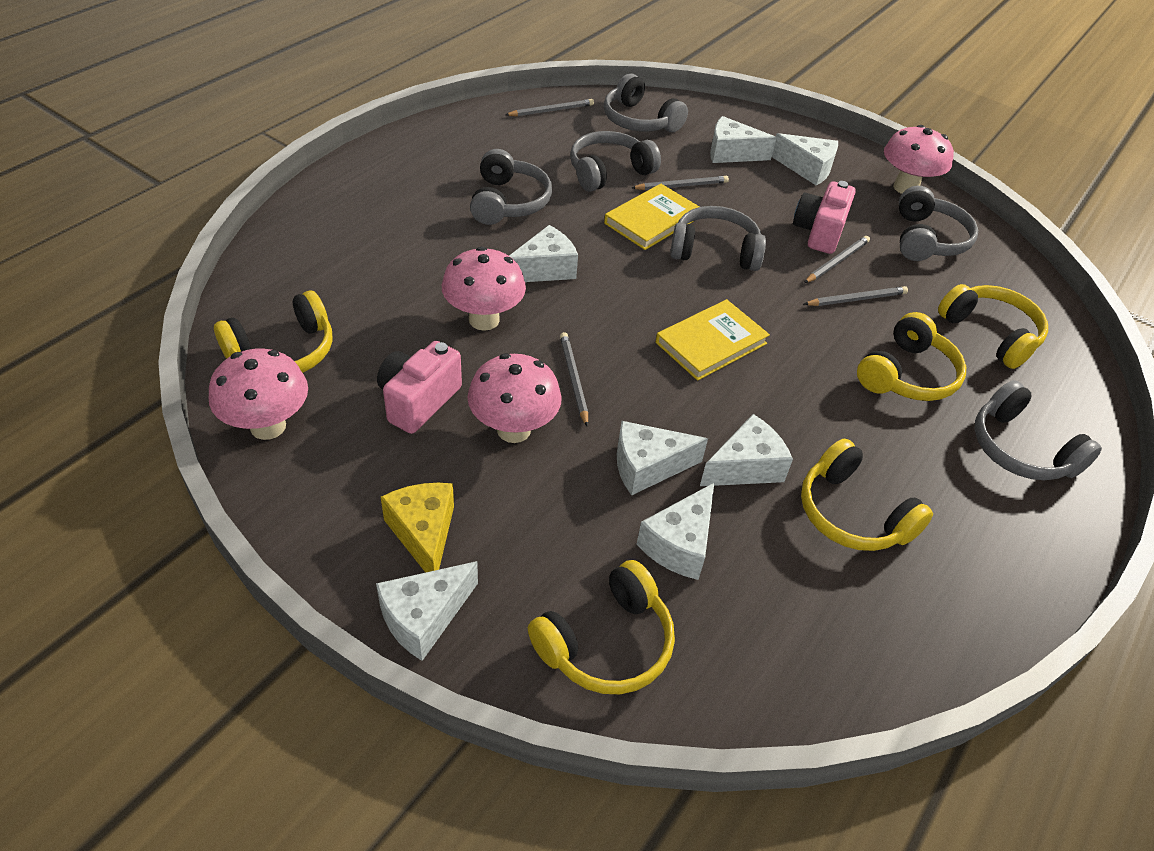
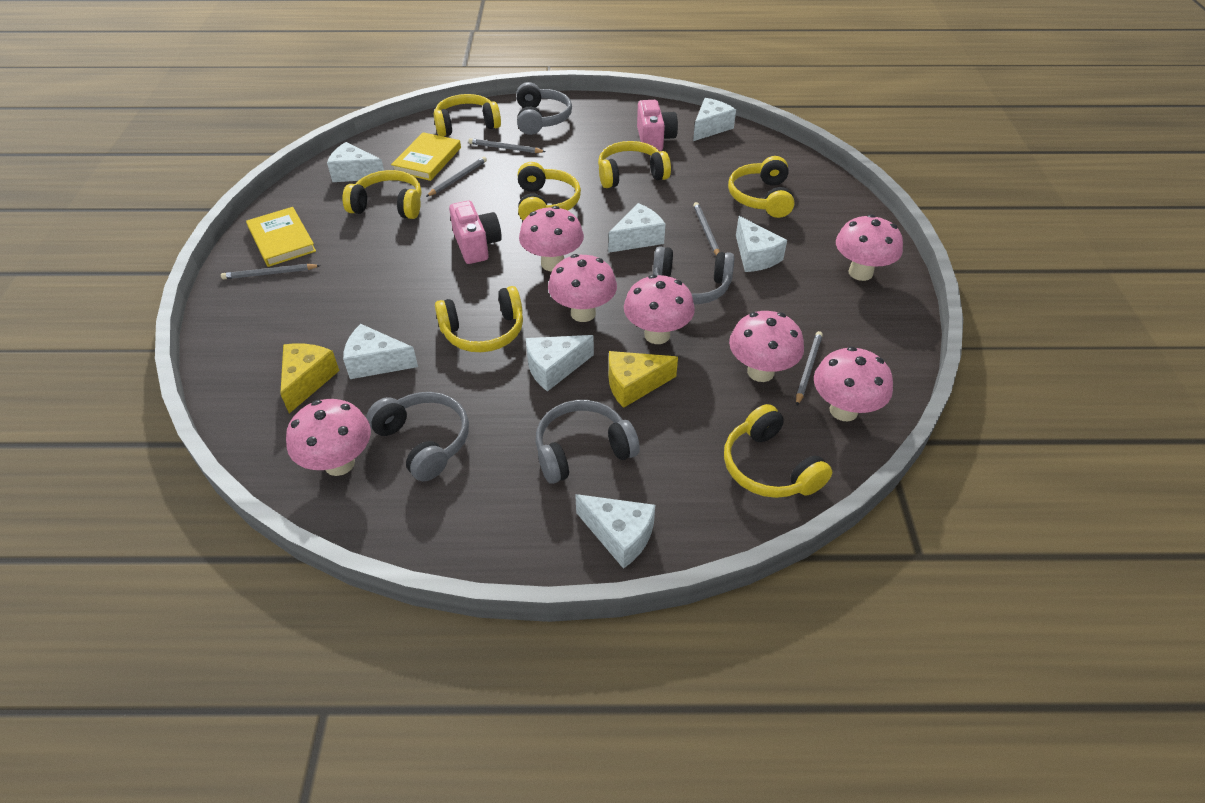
grey headphones: 6 -> 4
pink mushroom: 4 -> 7
yellow cheese: 1 -> 2
yellow headphones: 5 -> 7

